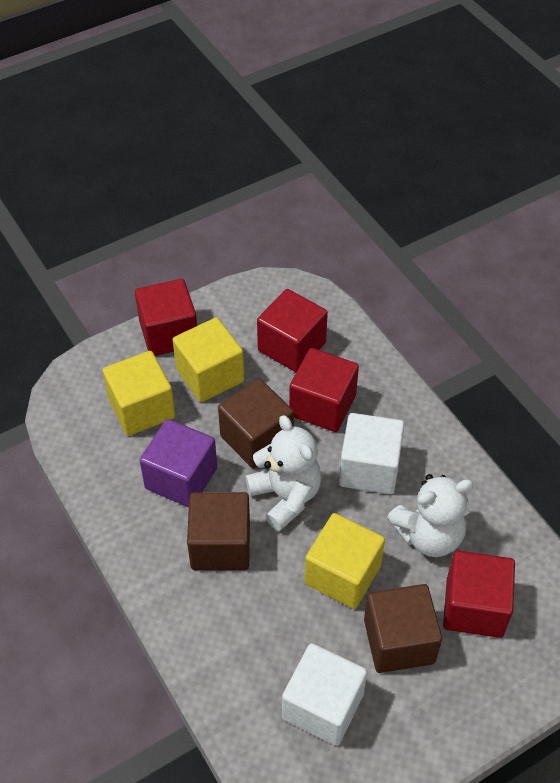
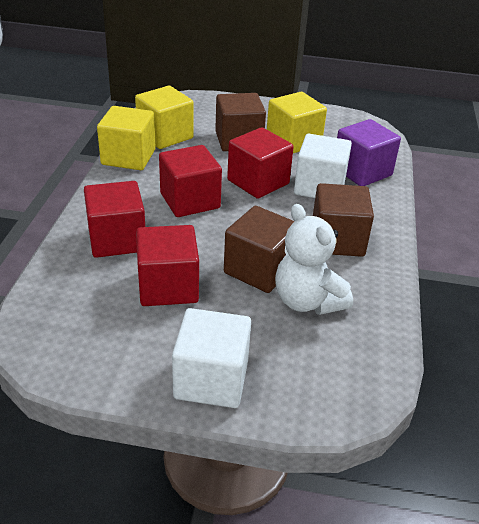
white teddy bear: 2 -> 1

